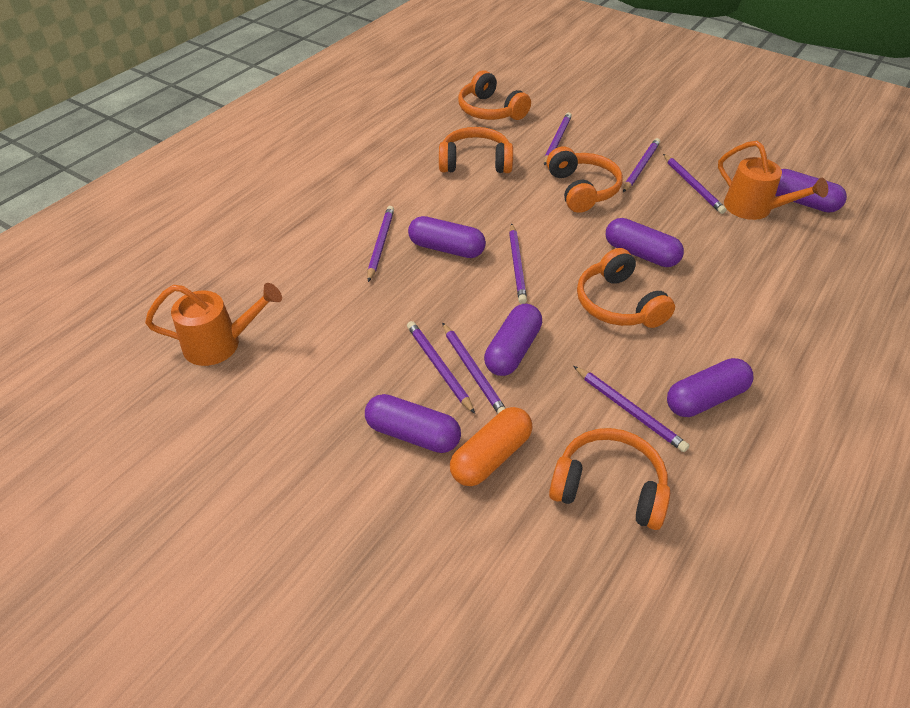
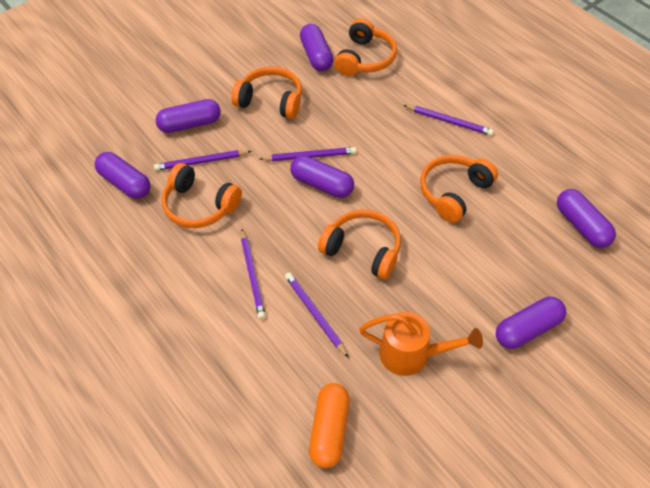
orange watering can: 2 -> 1
purple pencil: 8 -> 5

